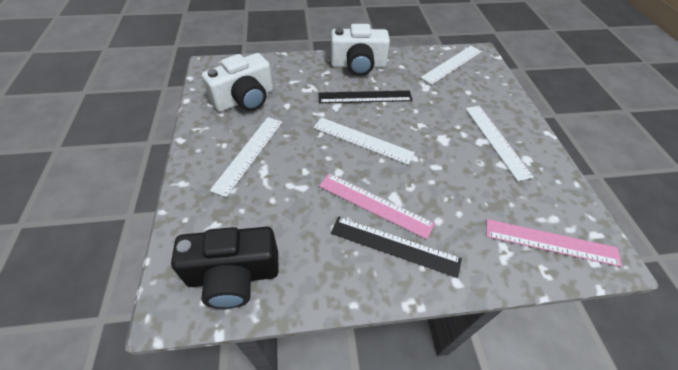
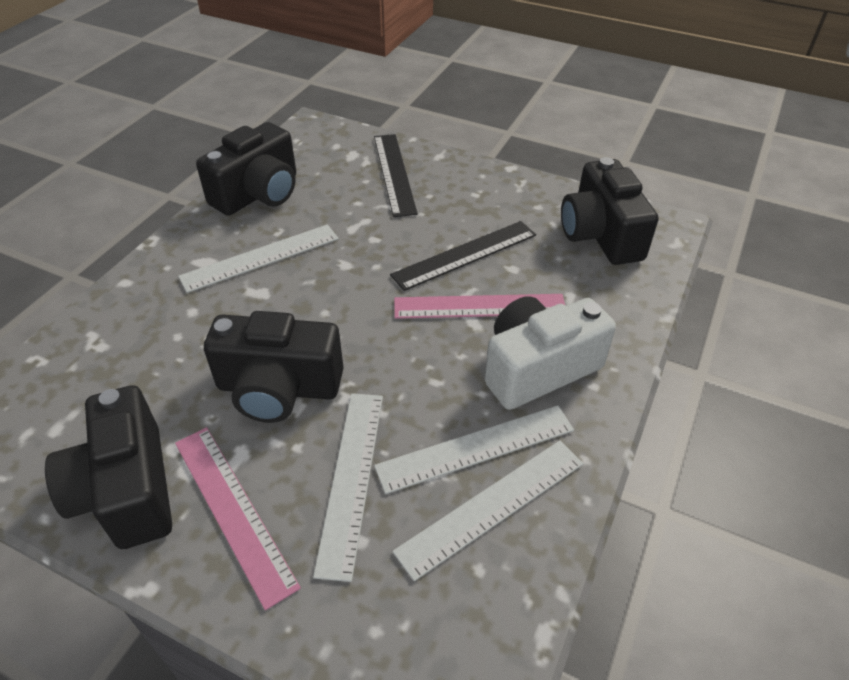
black camera: 1 -> 4
white camera: 2 -> 1

